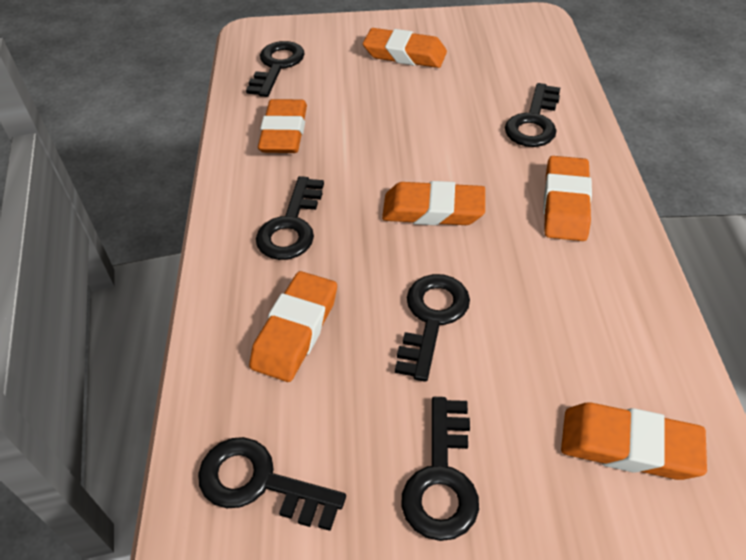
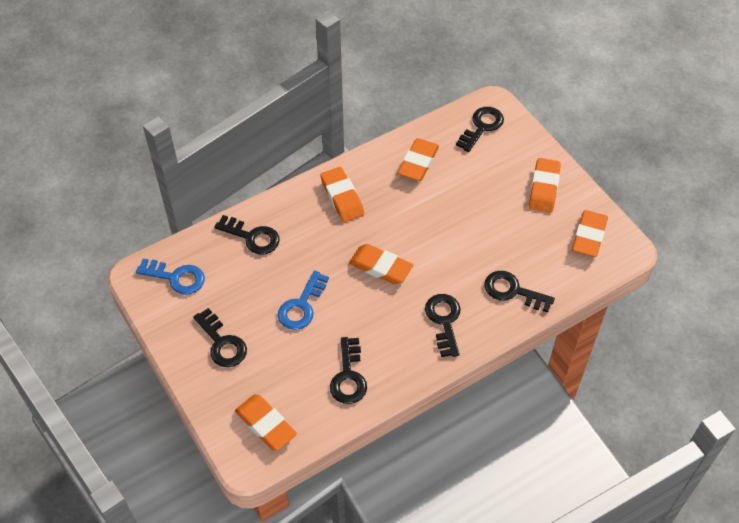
blue key: 0 -> 2

